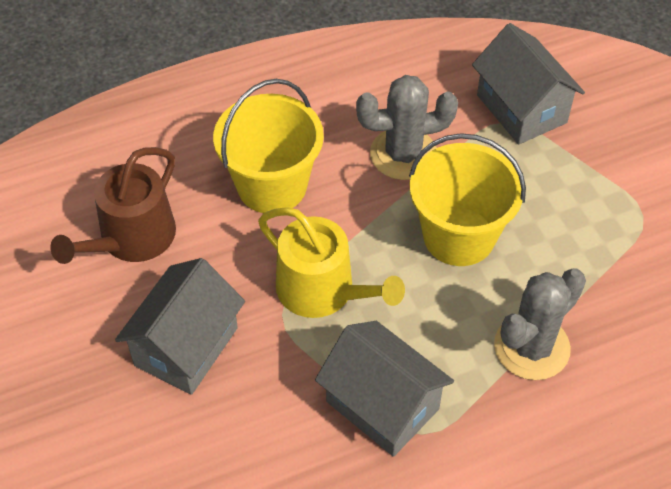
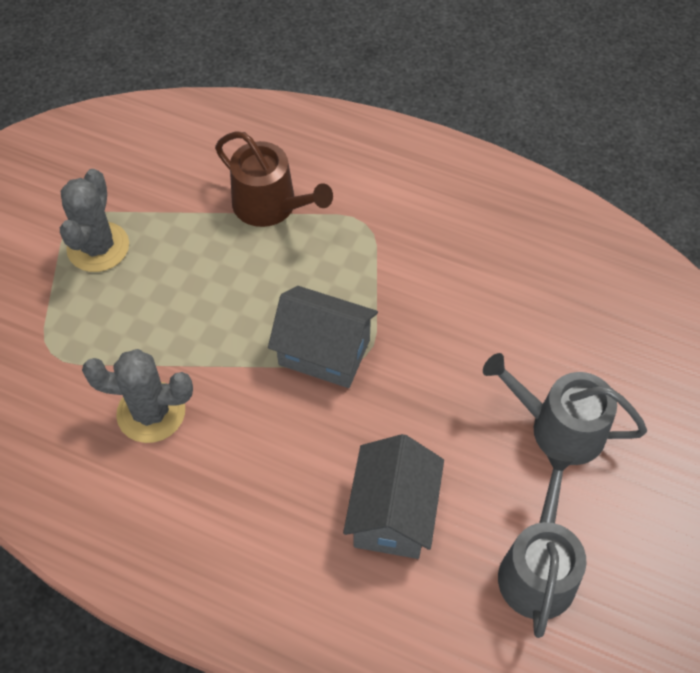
grey house: 3 -> 2
grey watering can: 0 -> 2
yellow bucket: 2 -> 0
yellow watering can: 1 -> 0

